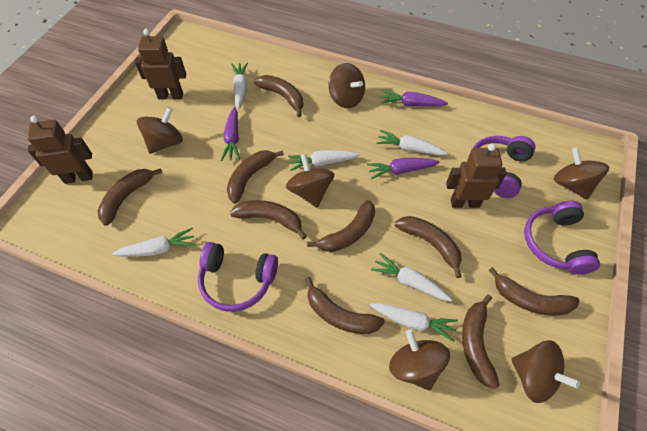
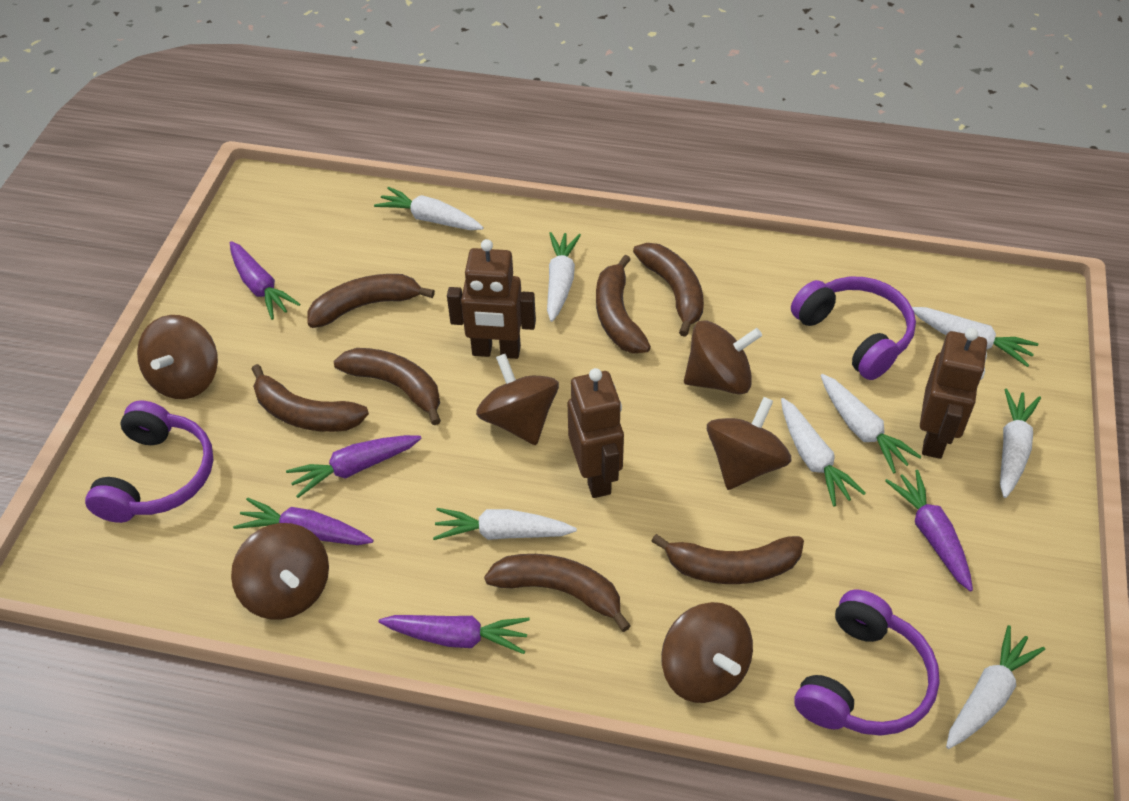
brown banana: 9 -> 7
purple carrot: 3 -> 5
white carrot: 6 -> 8

